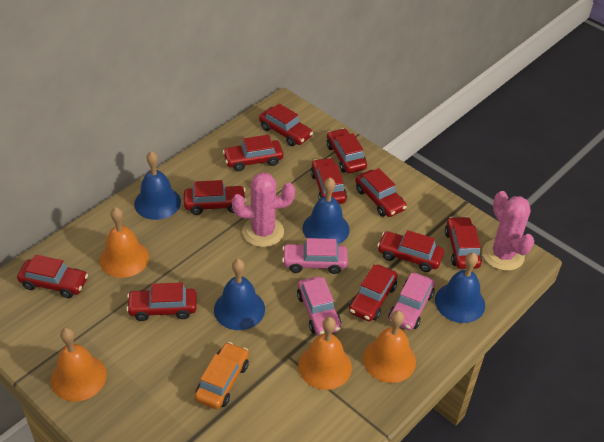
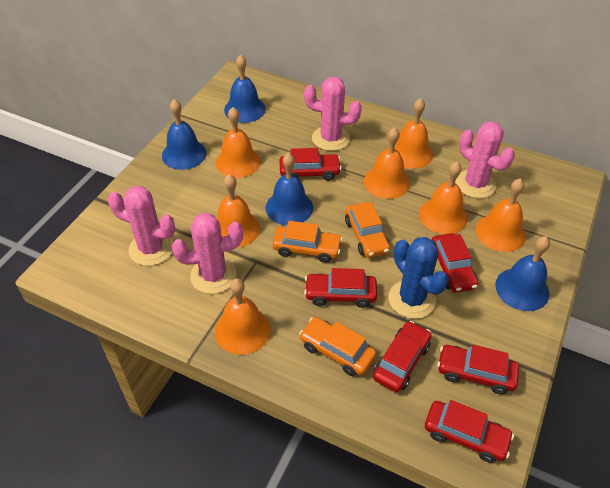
blue cactus: 0 -> 1
orange bell: 4 -> 7
orange car: 1 -> 3
pink cactus: 2 -> 4
pink car: 3 -> 0
red car: 11 -> 6

